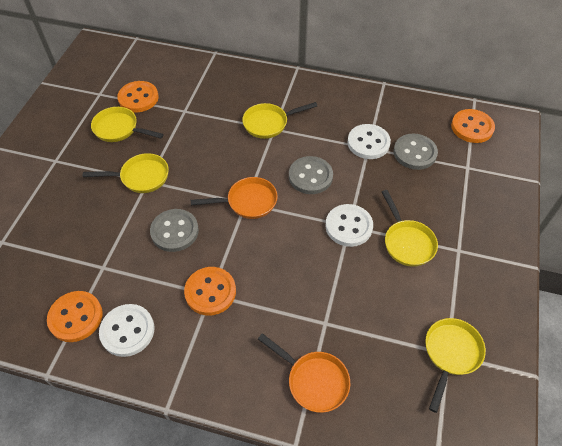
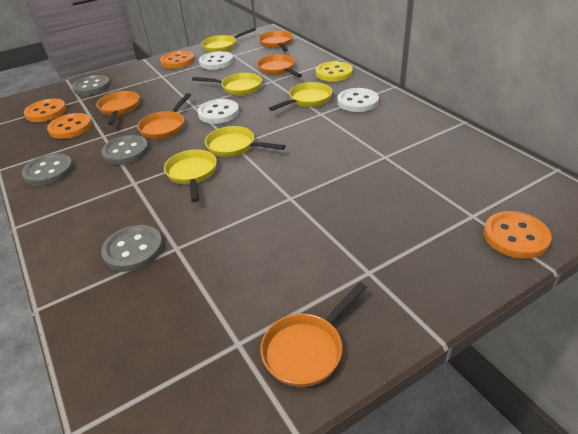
grey button: 3 -> 4
orange pan: 2 -> 5
yellow button: 0 -> 1

